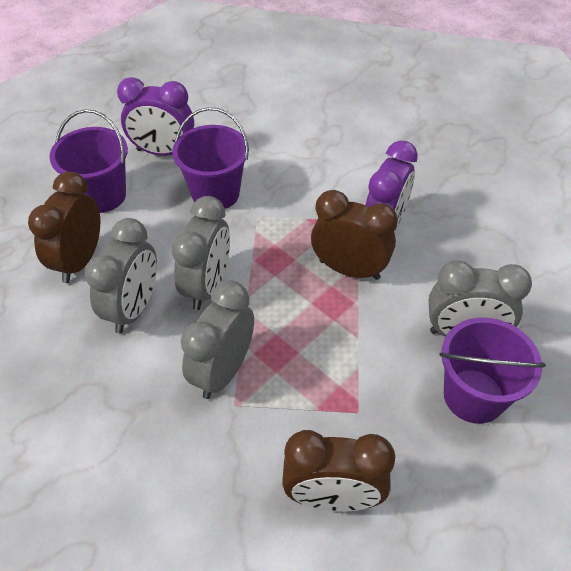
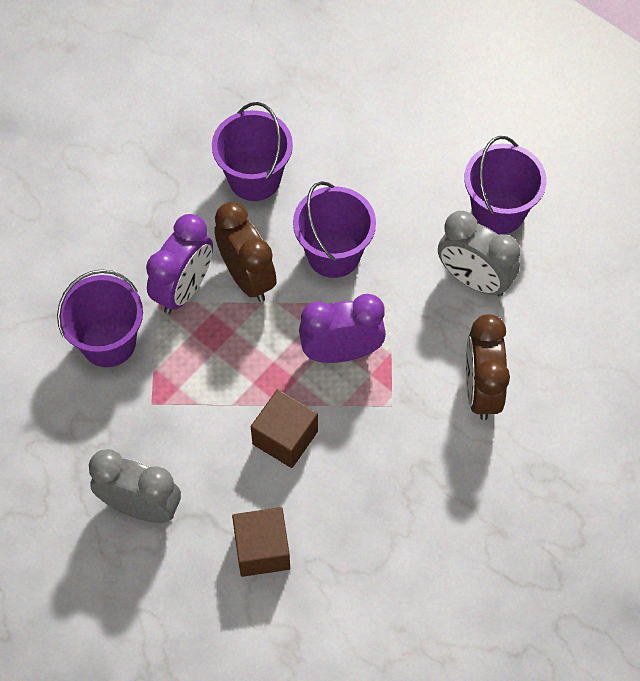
brown clock: 3 -> 2
brown cube: 0 -> 2
grey clock: 4 -> 2
purple bucket: 3 -> 4

